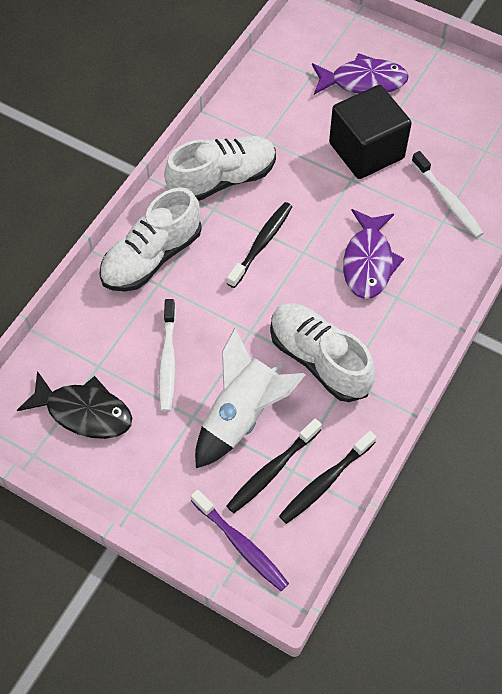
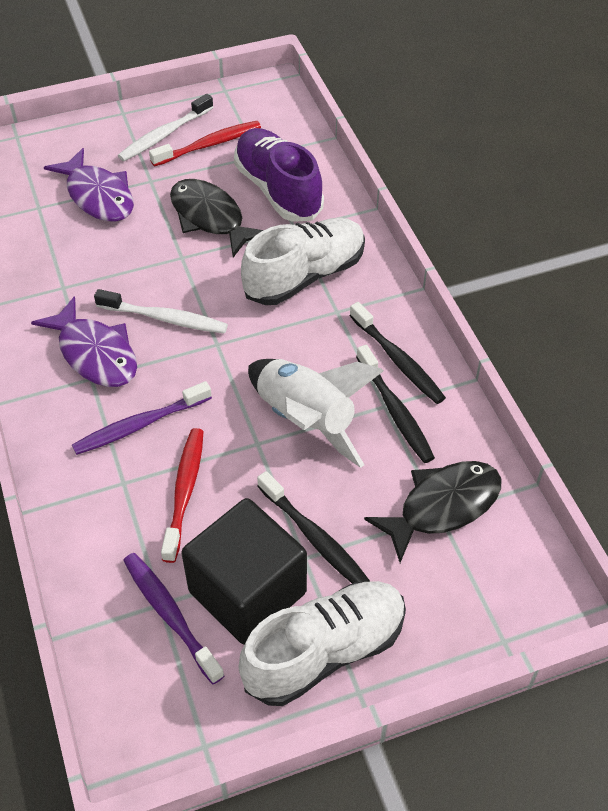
black fish: 1 -> 2
purple shoe: 0 -> 1
purple toothbrush: 1 -> 2
red toothbrush: 0 -> 2
white shoe: 3 -> 2

